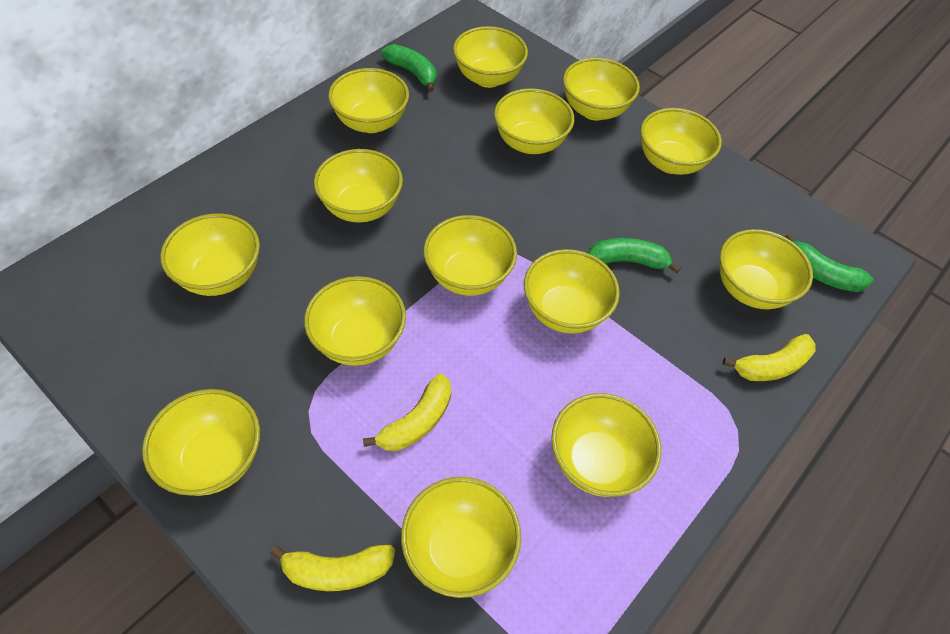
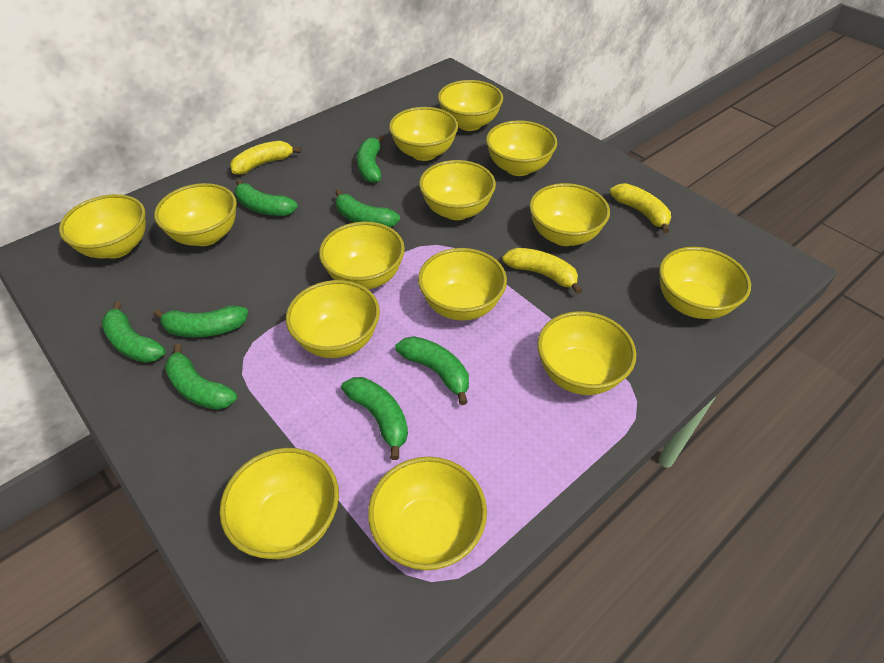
green banana: 3 -> 8

